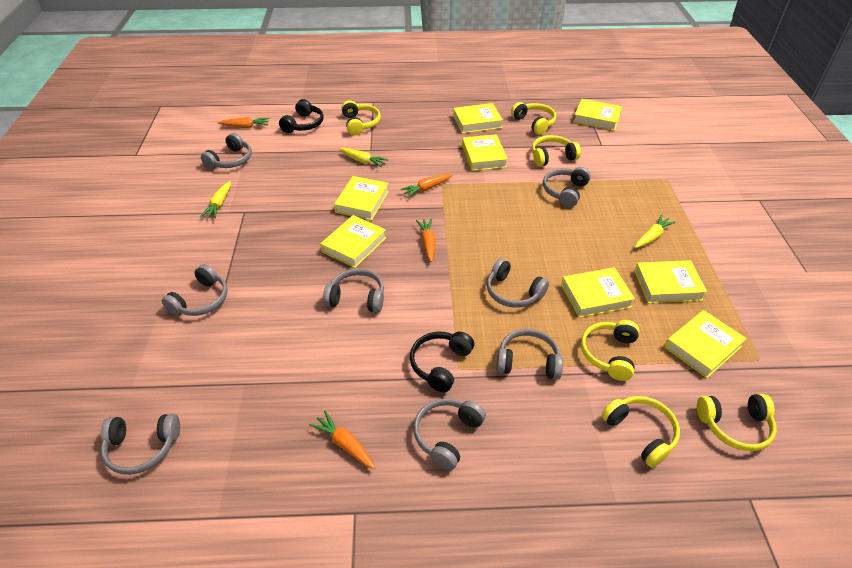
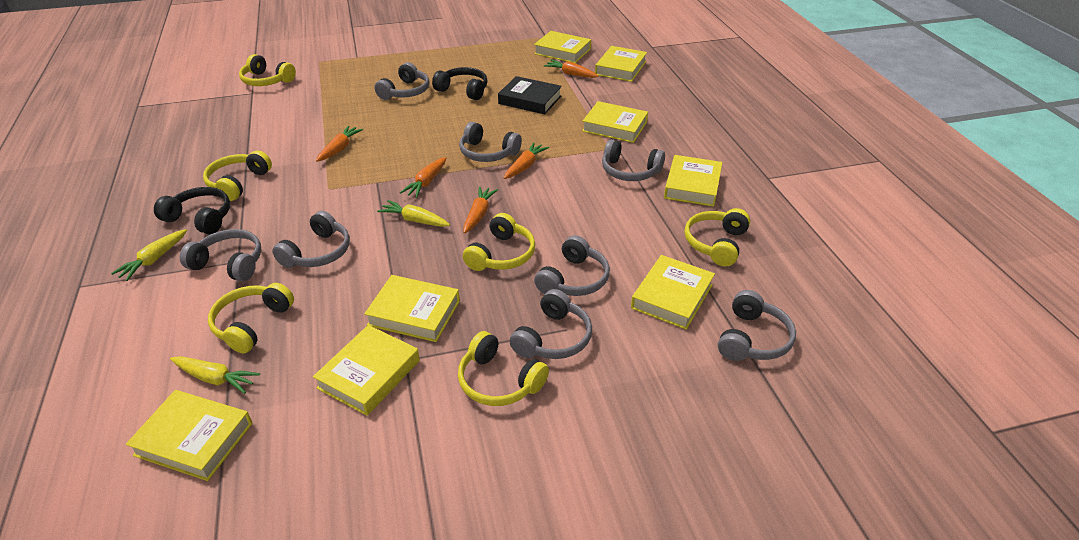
black book: 0 -> 1
orange carrot: 4 -> 5

